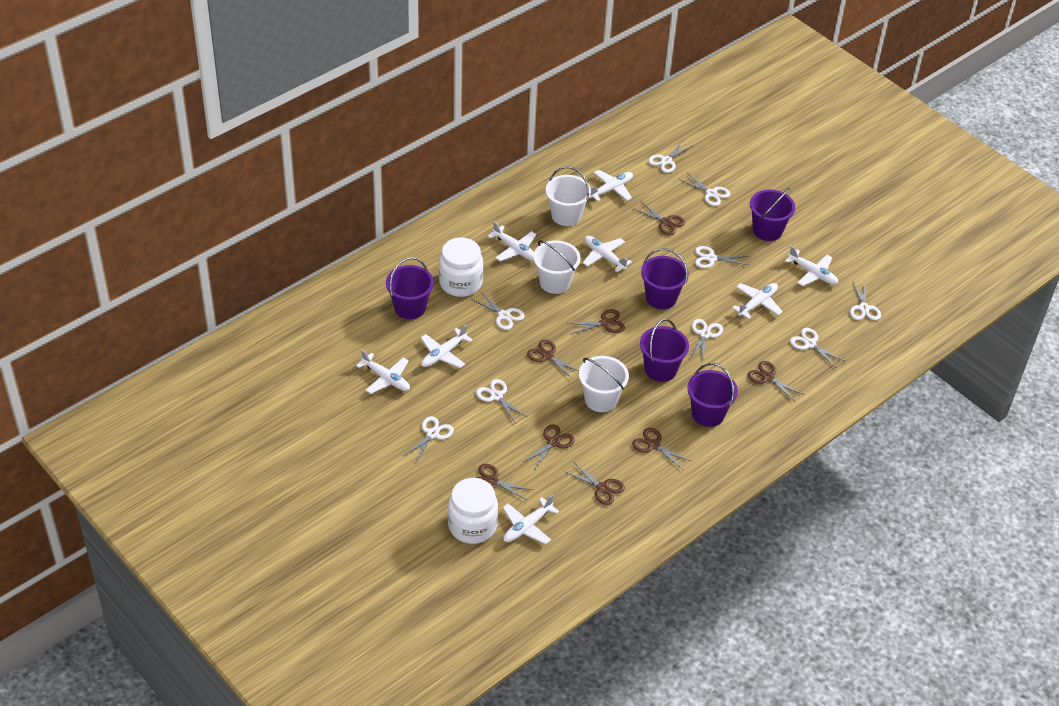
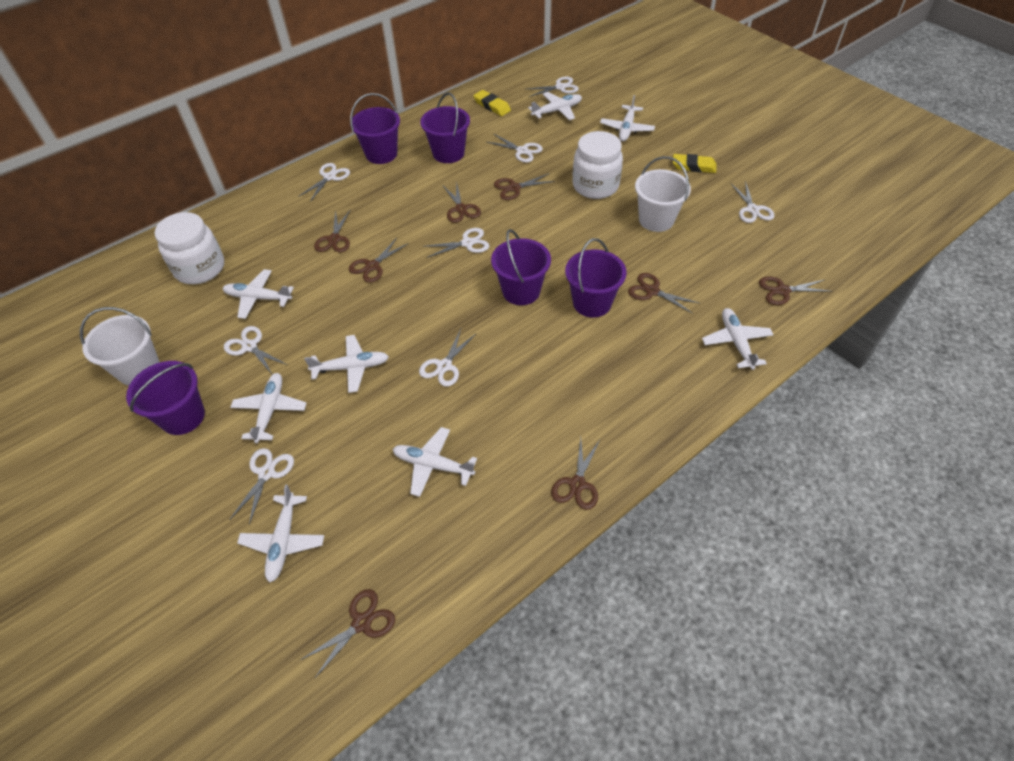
white bucket: 3 -> 2
white scissors: 9 -> 8
yellow eraser: 0 -> 2

